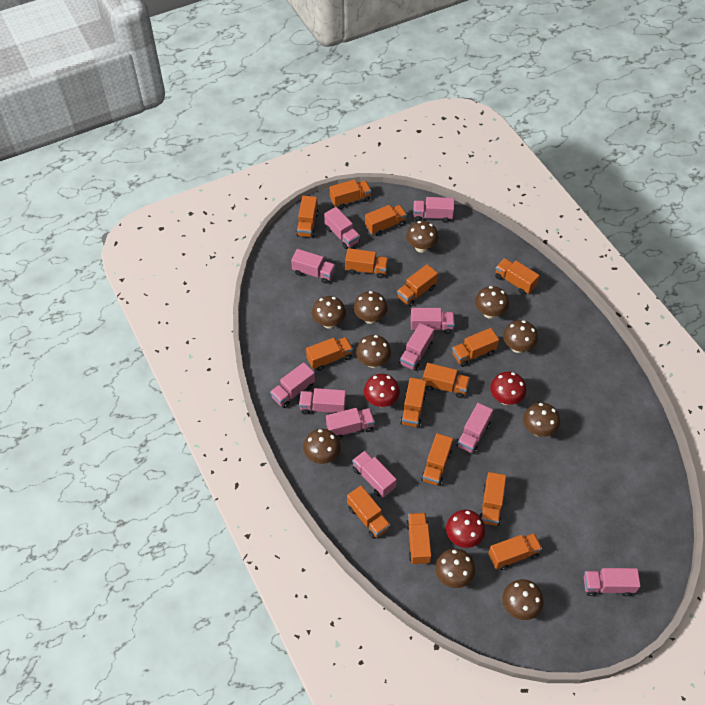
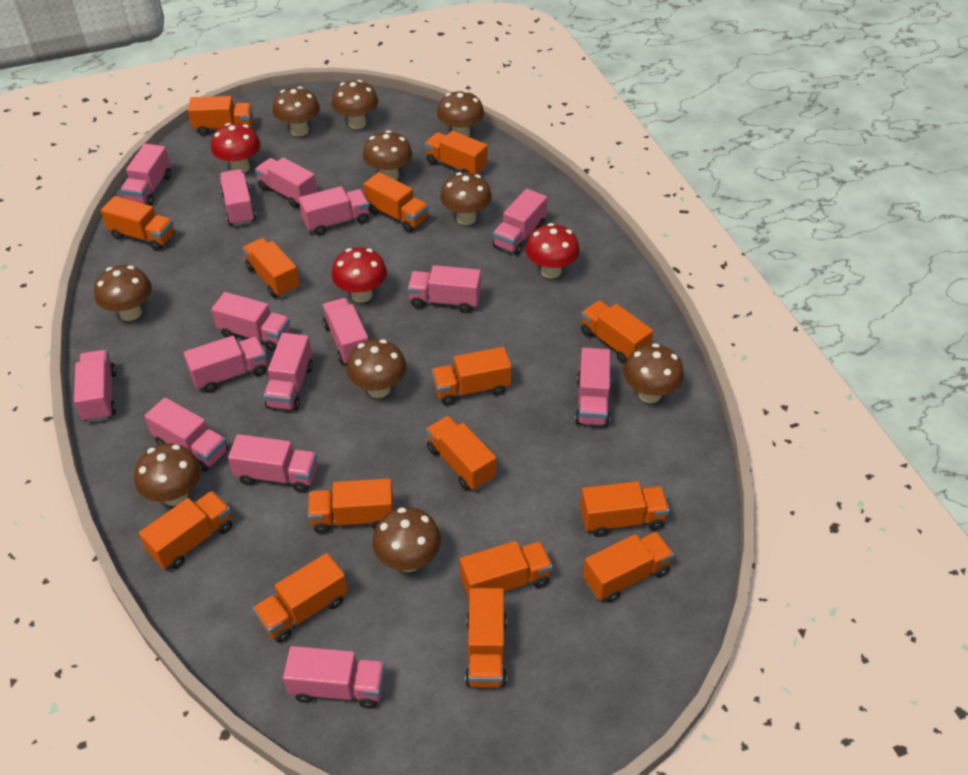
pink truck: 11 -> 15

